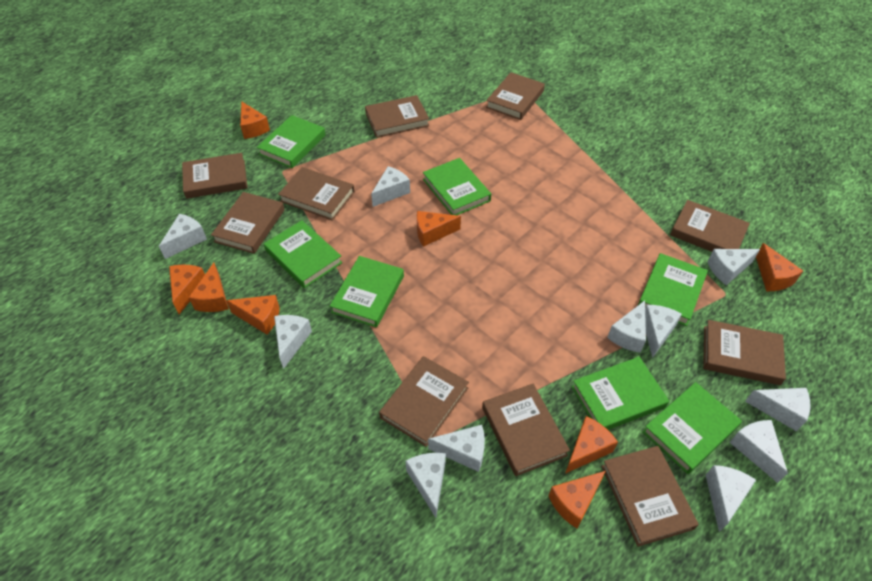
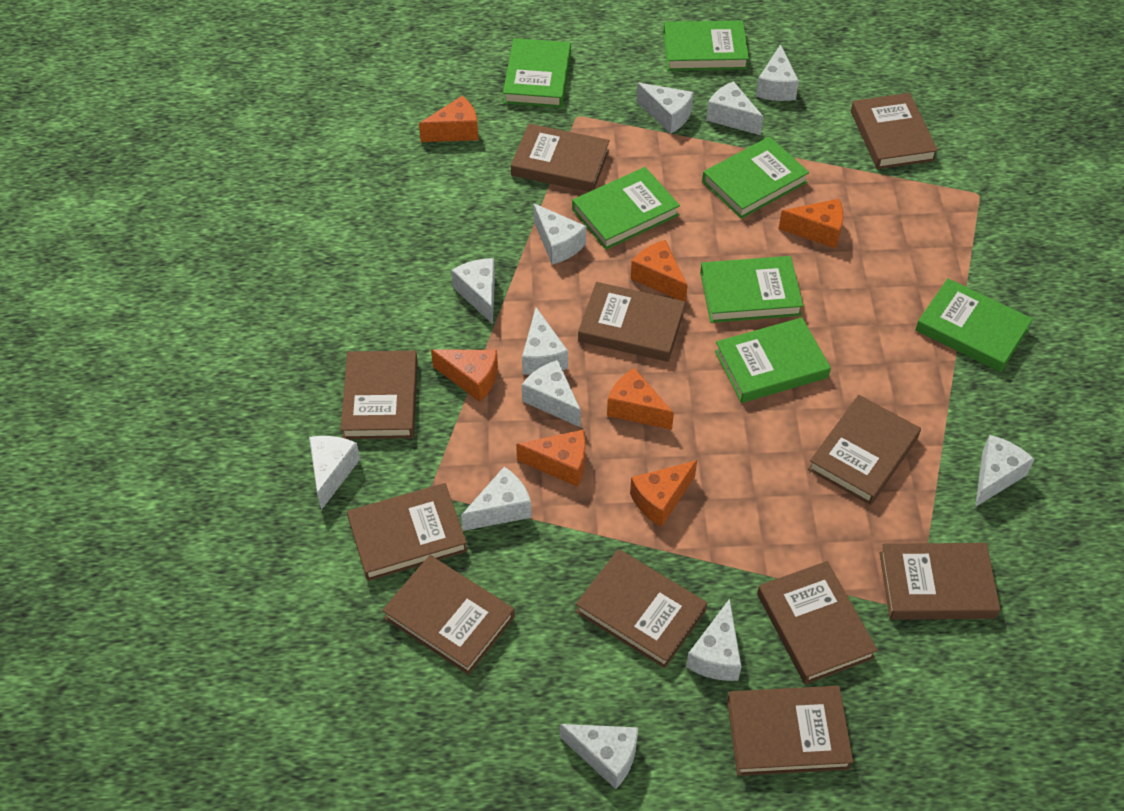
brown book: 10 -> 11
orange cheese: 8 -> 7
white cheese: 11 -> 12

